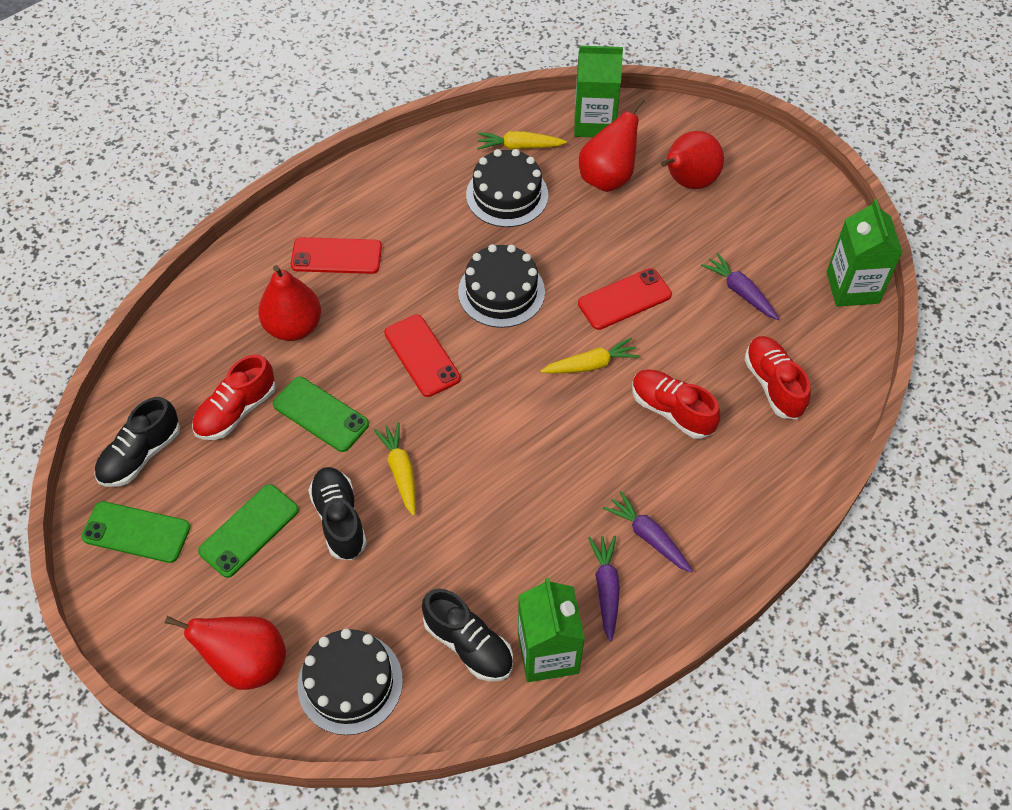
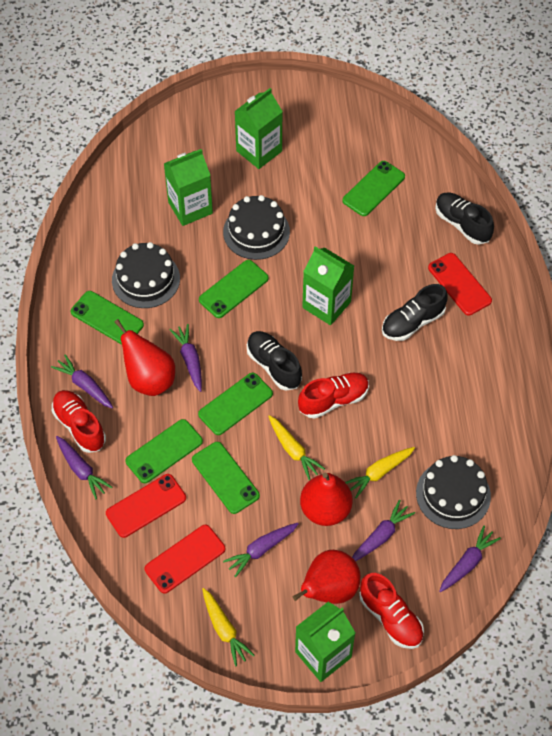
green carton: 3 -> 4
green phone: 3 -> 6
purple carrot: 3 -> 6
red pear: 4 -> 3

